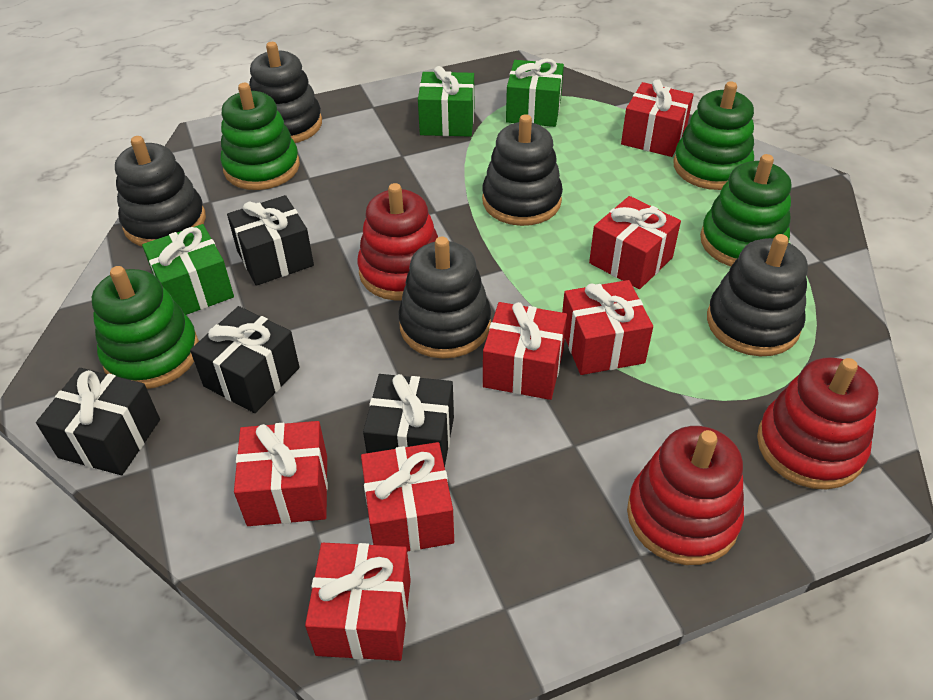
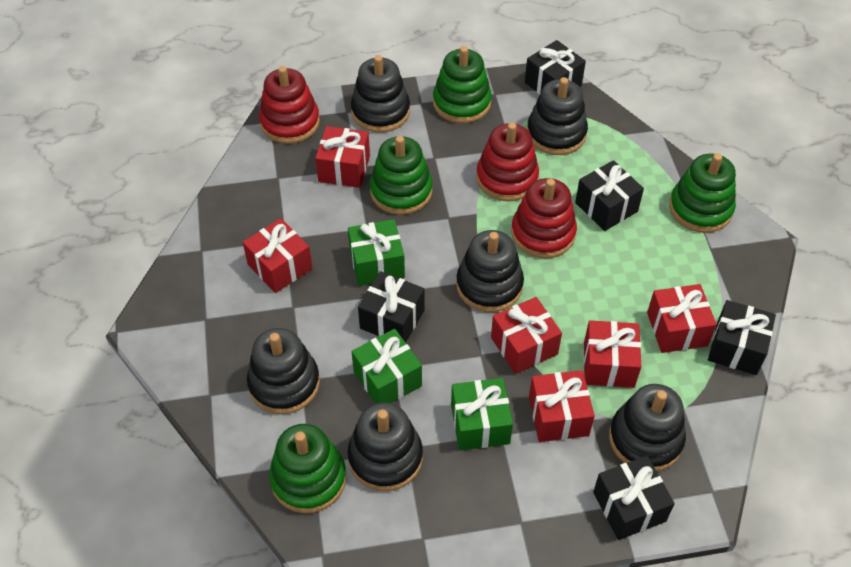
black gift: 4 -> 5
black stacking toy: 5 -> 6
red gift: 7 -> 6

